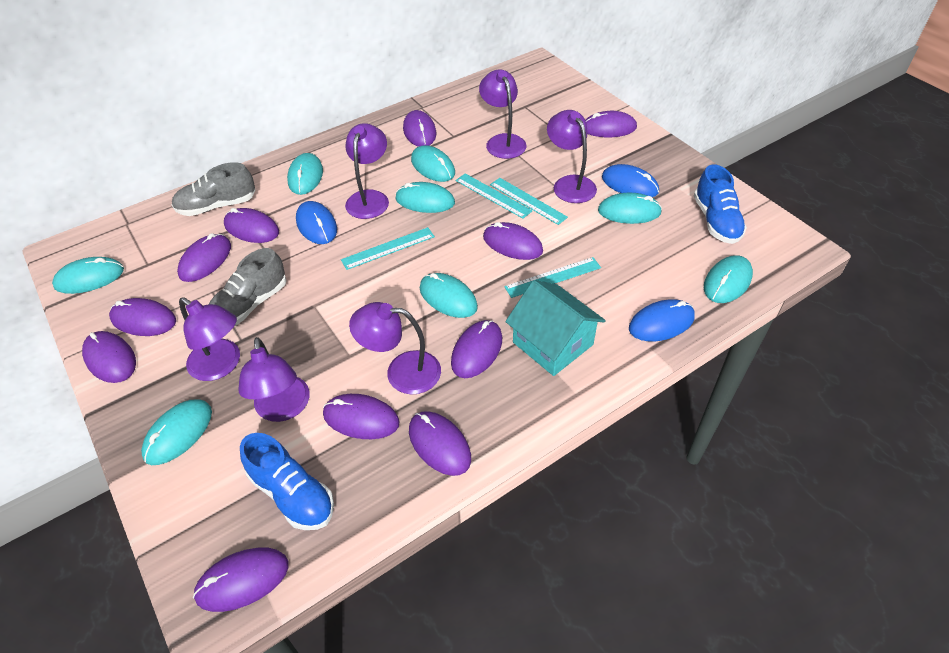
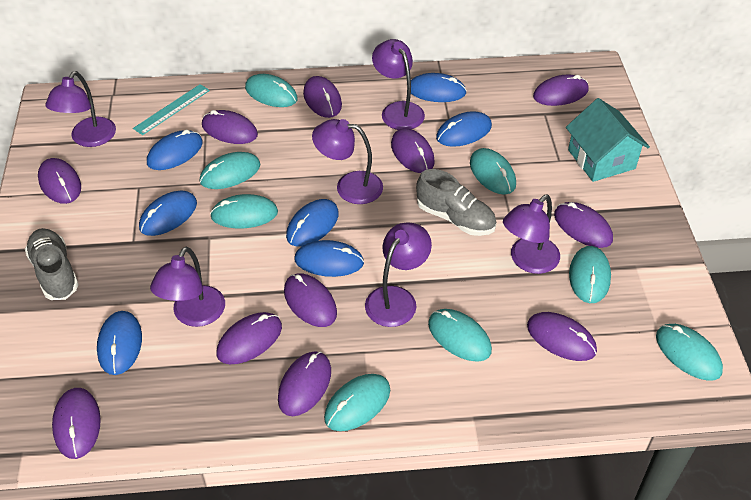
blue mouse: 3 -> 7
blue shoe: 2 -> 0
turquoise ruler: 4 -> 1

